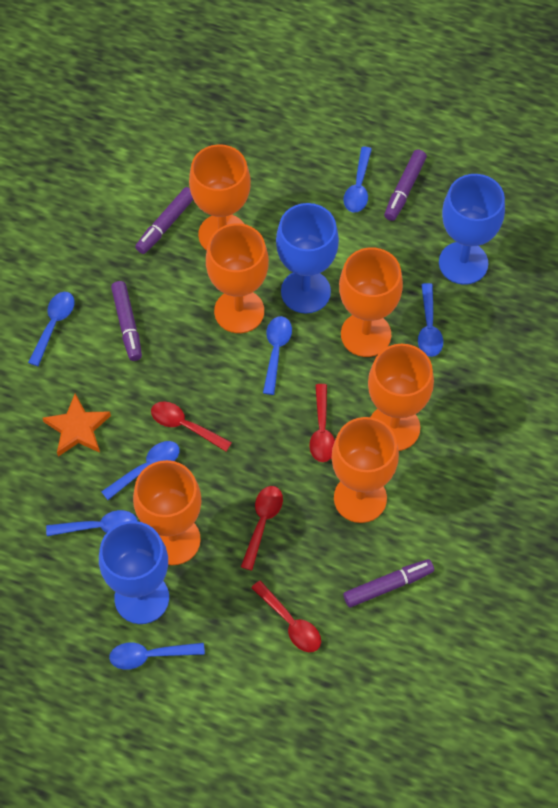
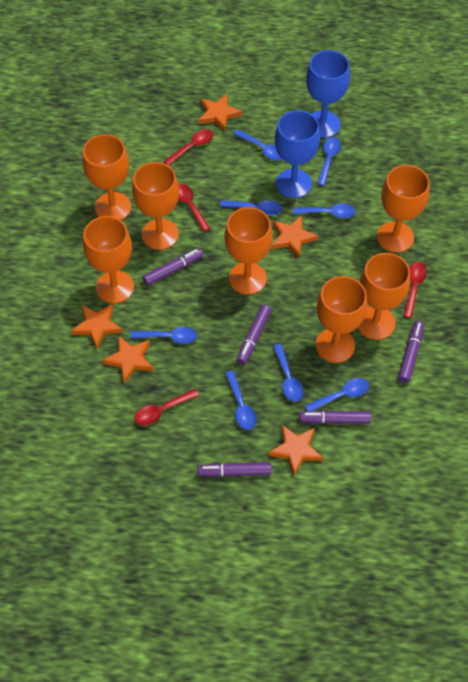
blue goblet: 3 -> 2
blue spoon: 7 -> 8
orange goblet: 6 -> 7
orange star: 1 -> 5
purple marker: 4 -> 5

